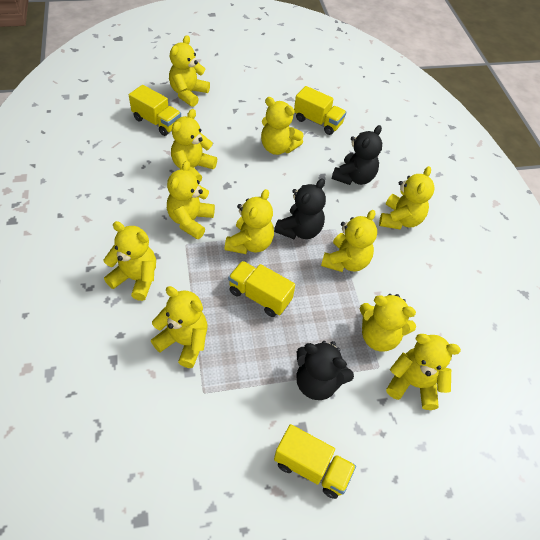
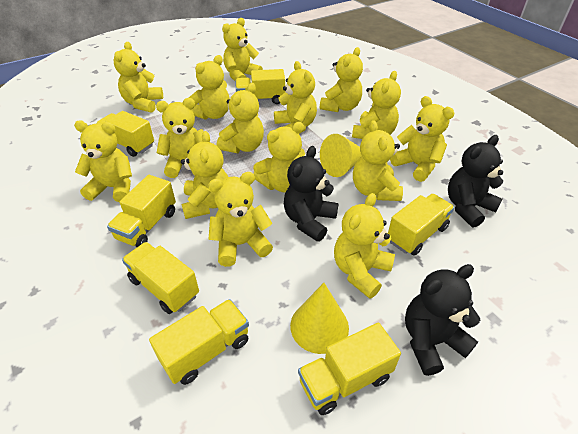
yellow cone: 0 -> 2
yellow teddy bear: 11 -> 15
yellow truck: 4 -> 7

